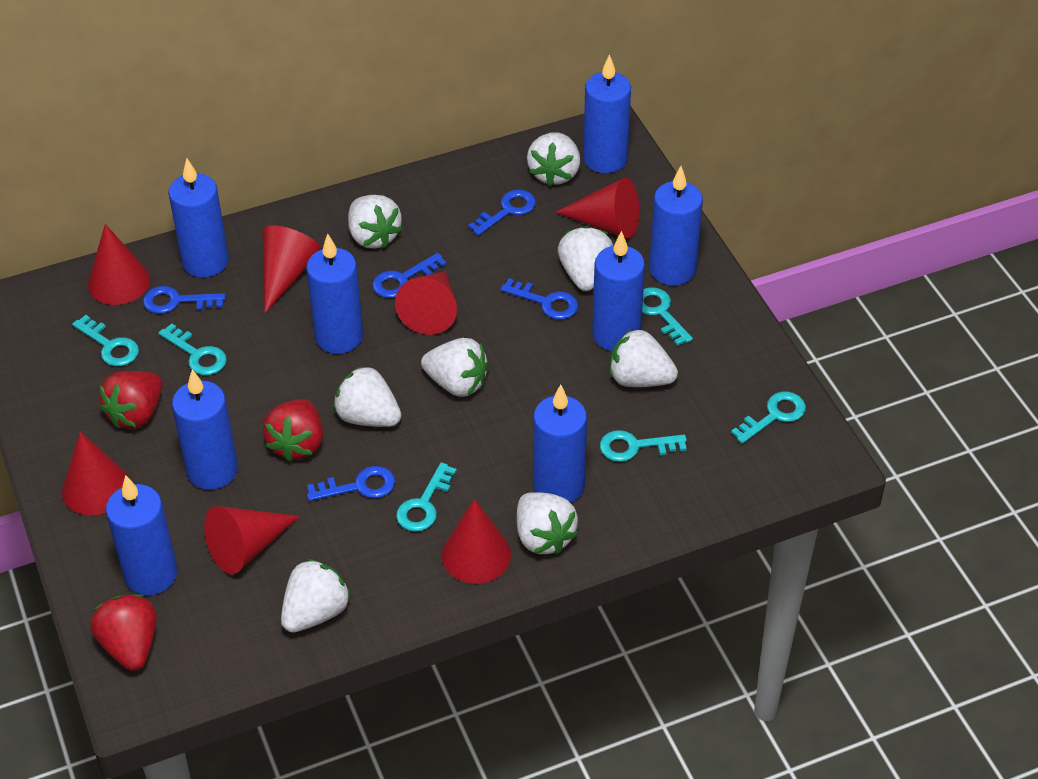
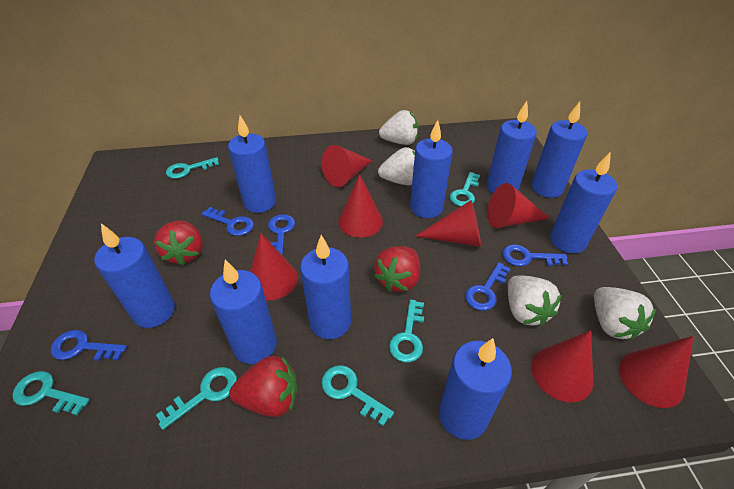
blue candle: 8 -> 9
white strawberry: 8 -> 4

